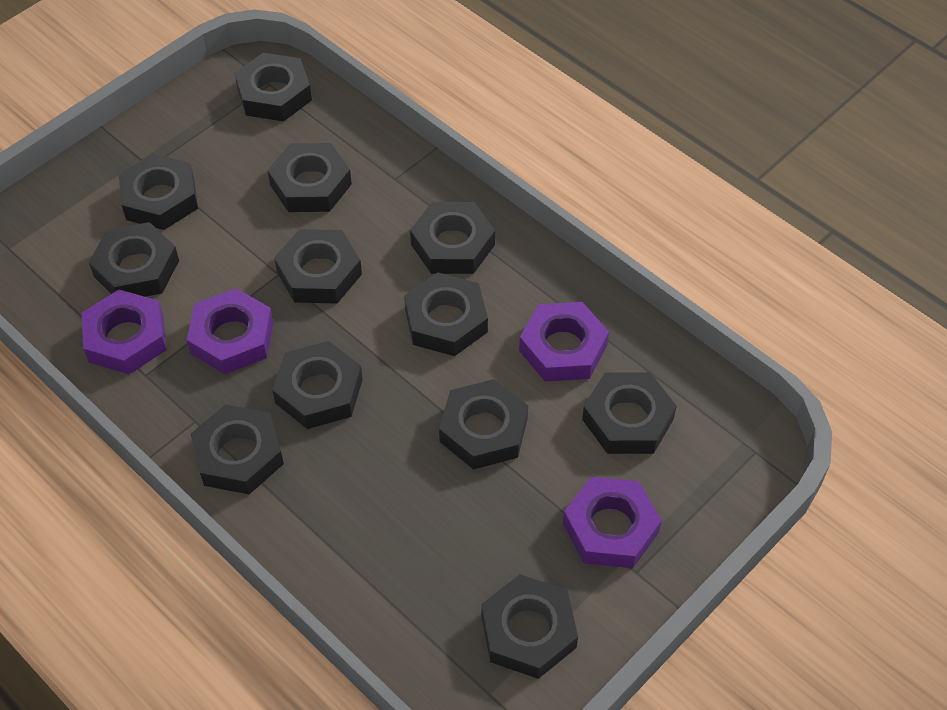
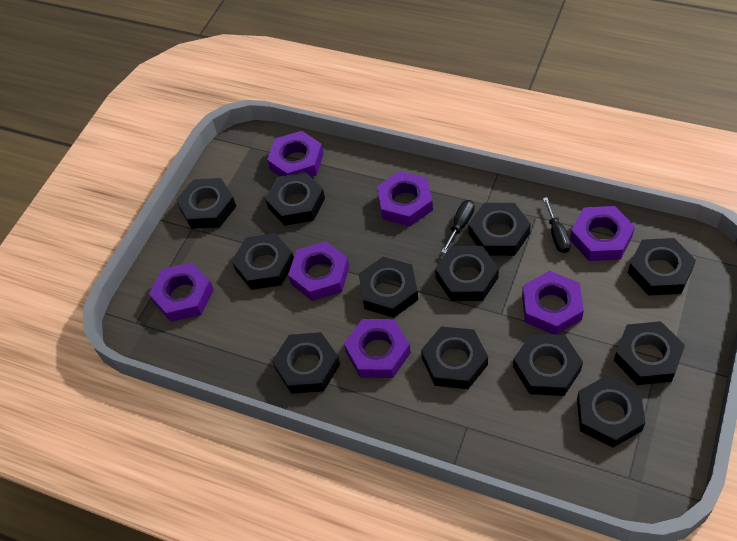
black screwdriver: 0 -> 2
purple nut: 4 -> 7

